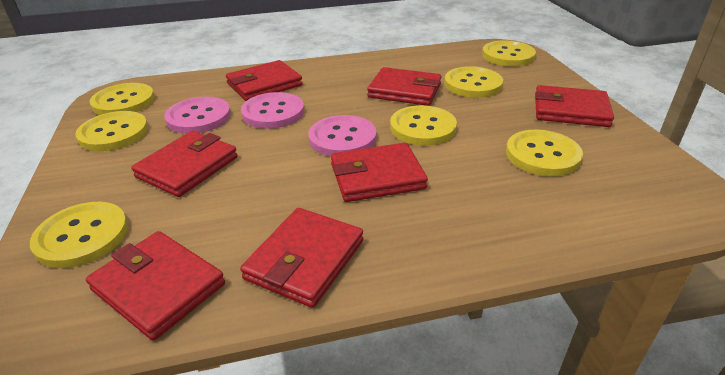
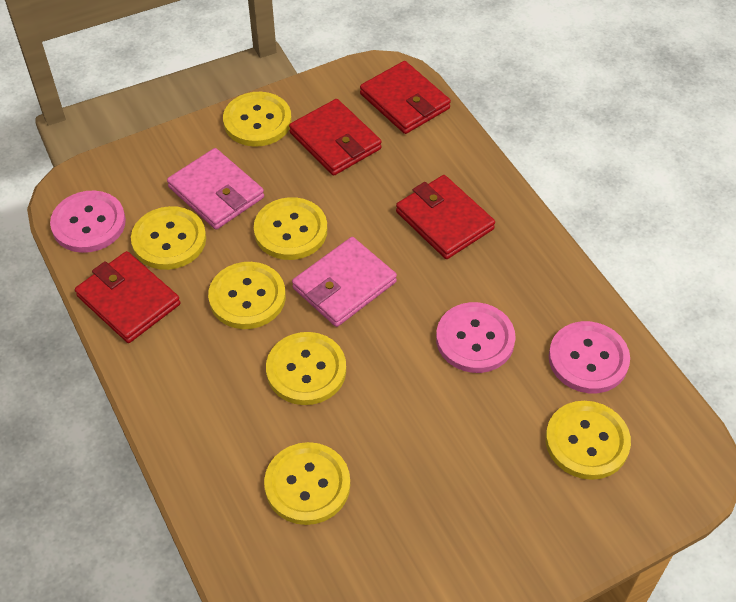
pink wallet: 0 -> 2
red wallet: 7 -> 4

